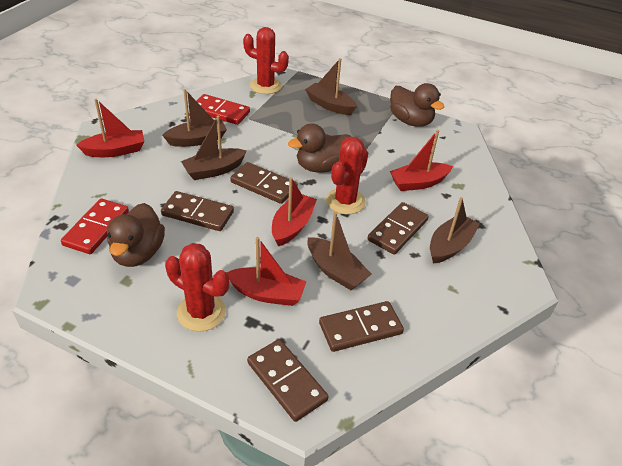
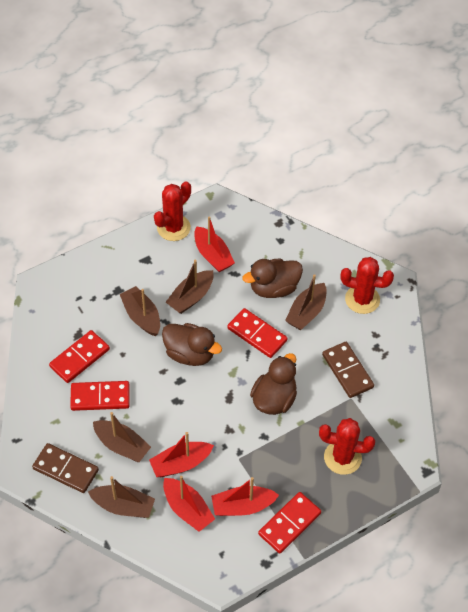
brown domino: 5 -> 2
red domino: 2 -> 4

